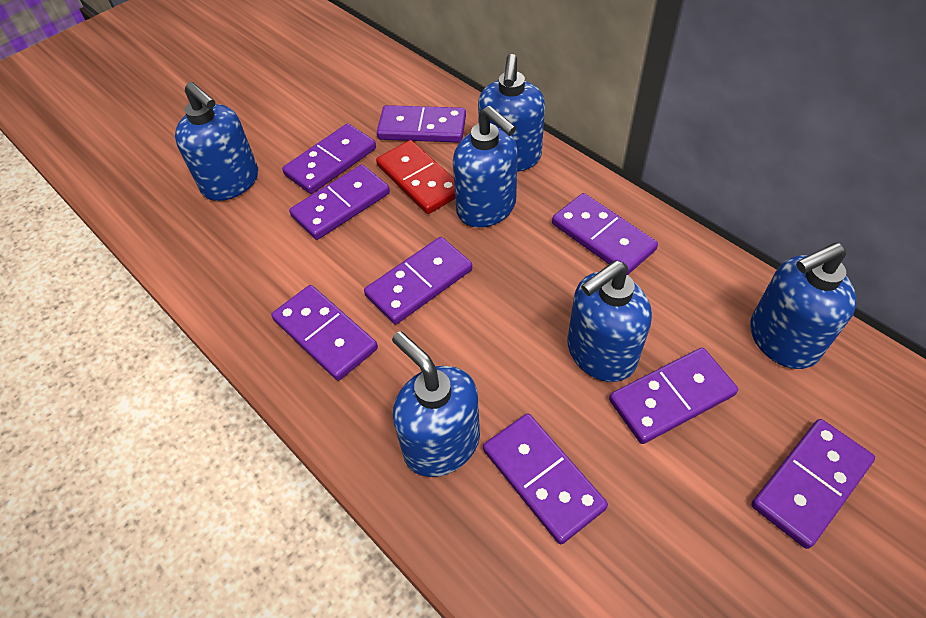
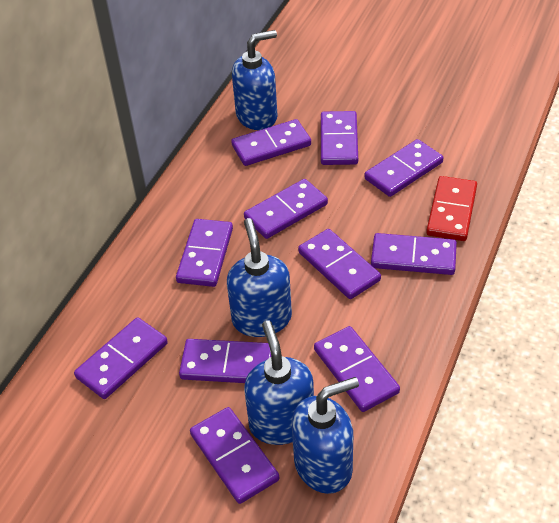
blue soap dispenser: 6 -> 4
purple domino: 9 -> 11

